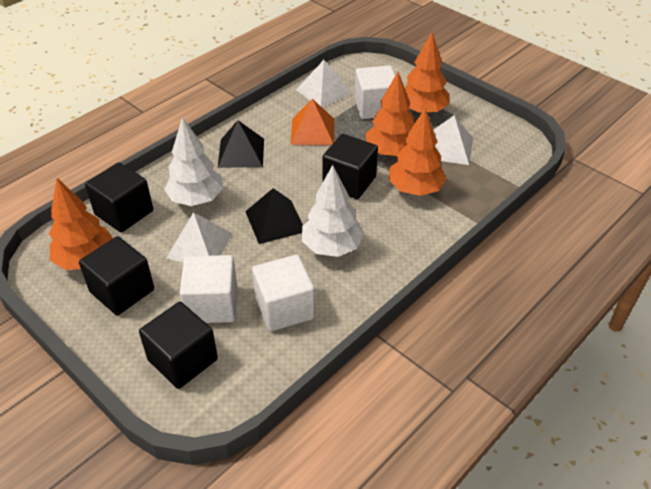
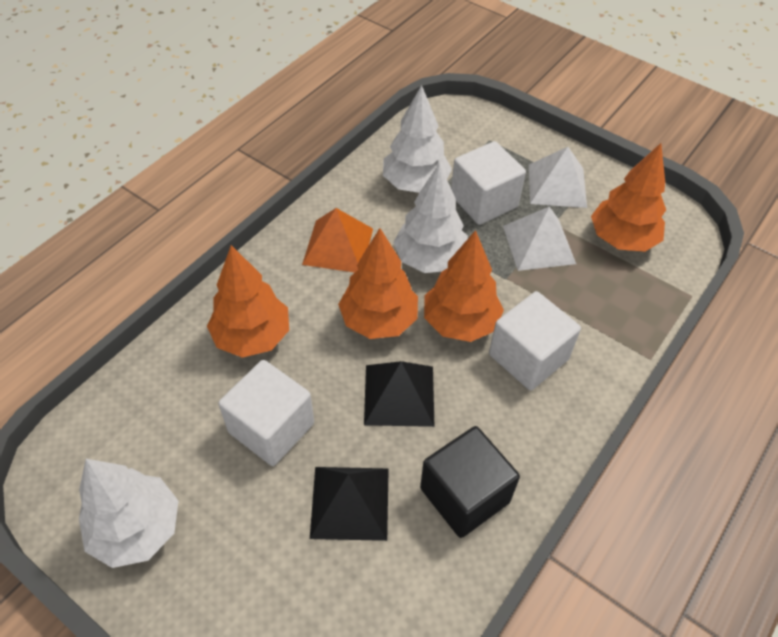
black cube: 4 -> 1
white pyramid: 3 -> 2
white tree: 2 -> 3

